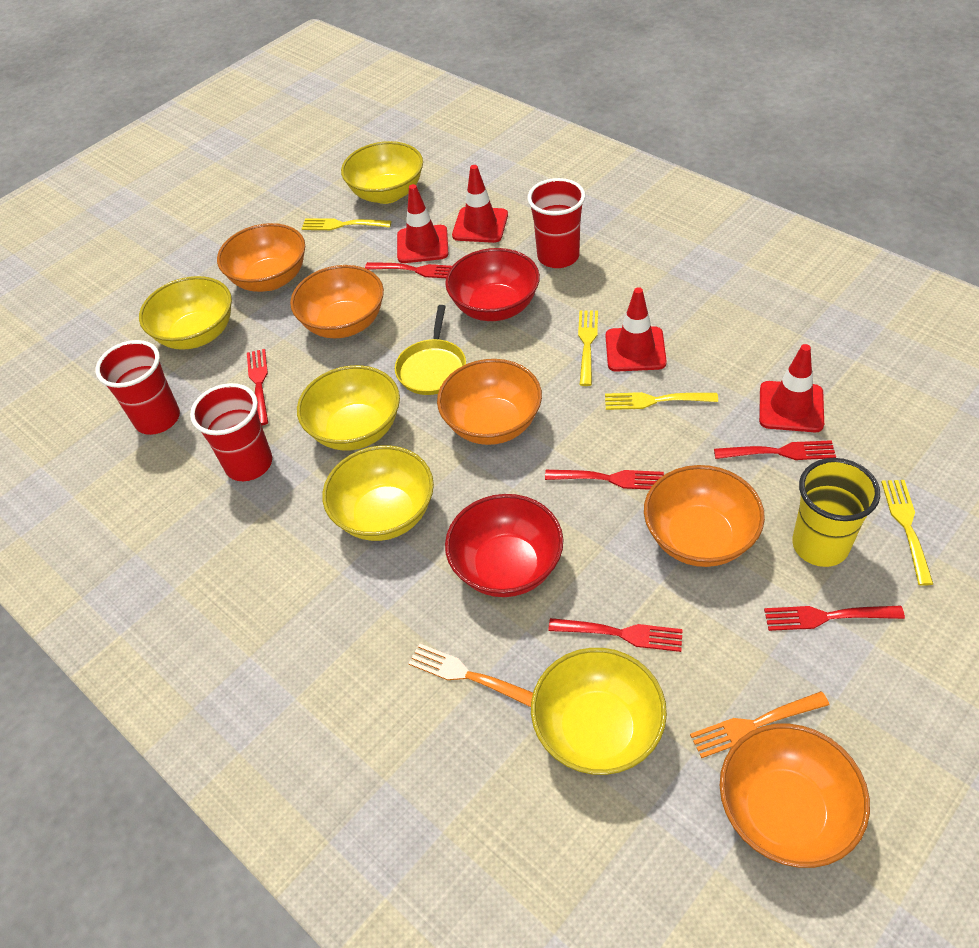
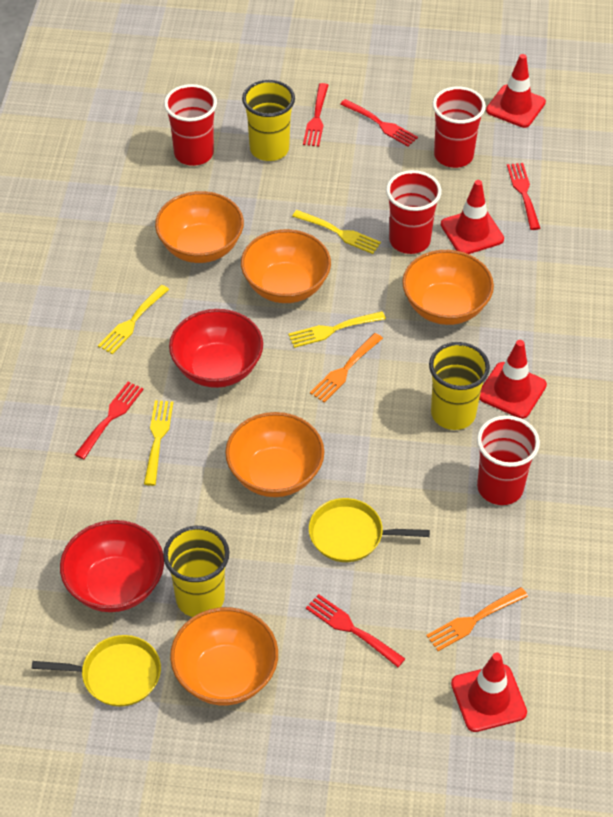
red cup: 3 -> 4
red fork: 6 -> 5
yellow bowl: 5 -> 0
yellow cup: 1 -> 3
yellow pan: 1 -> 2

